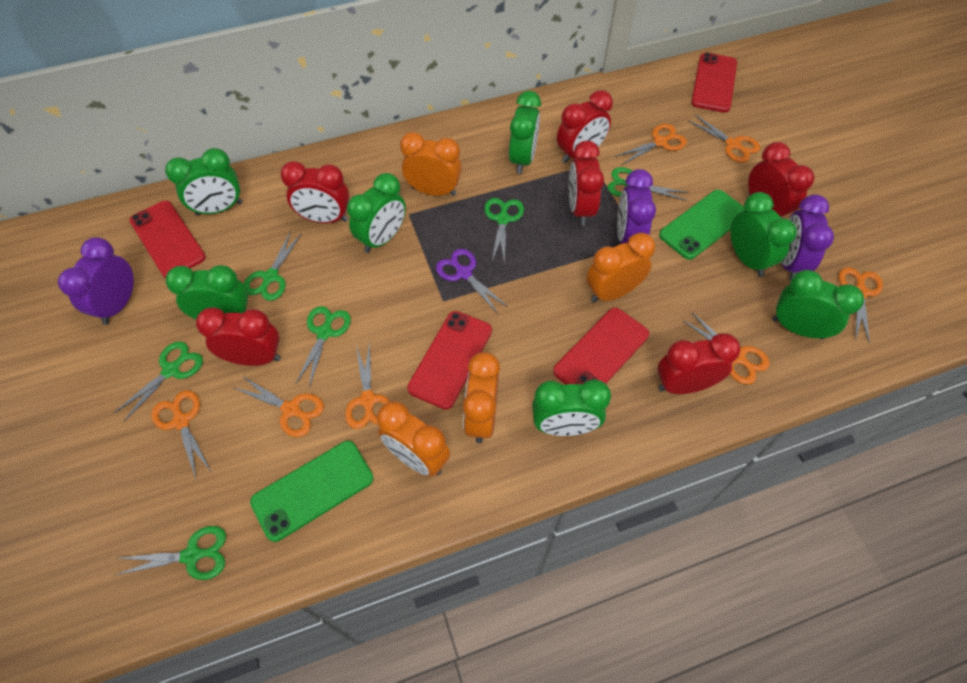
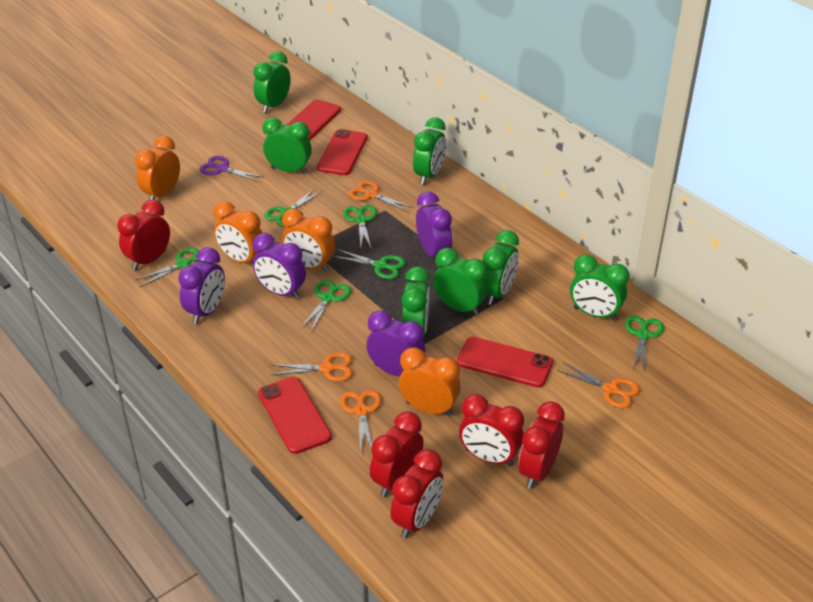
green phone: 2 -> 0
orange scissors: 7 -> 4
purple clock: 3 -> 4
red clock: 6 -> 5

